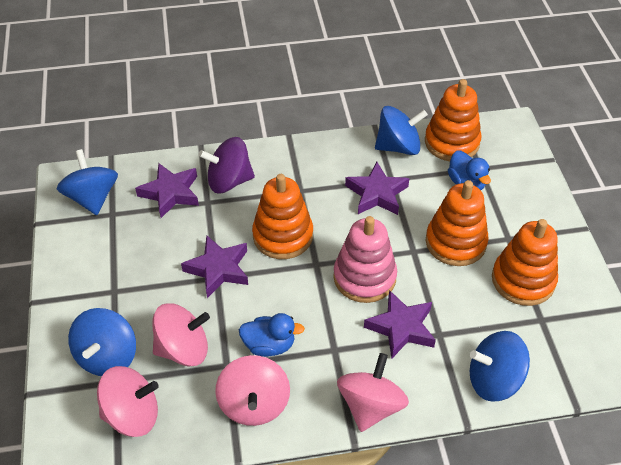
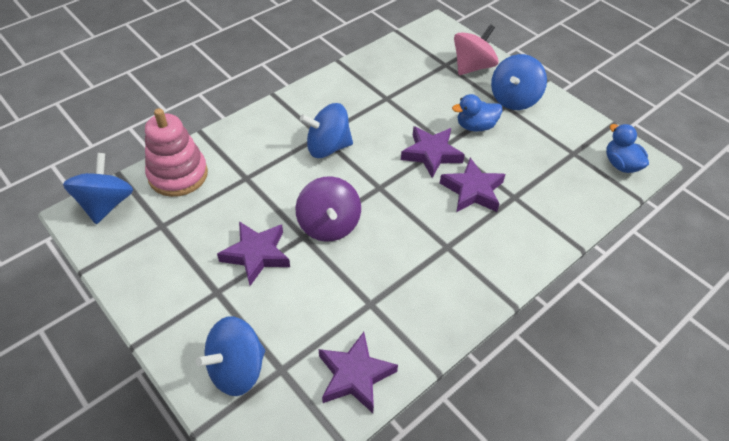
orange stacking toy: 4 -> 0
pink spinning top: 4 -> 1

